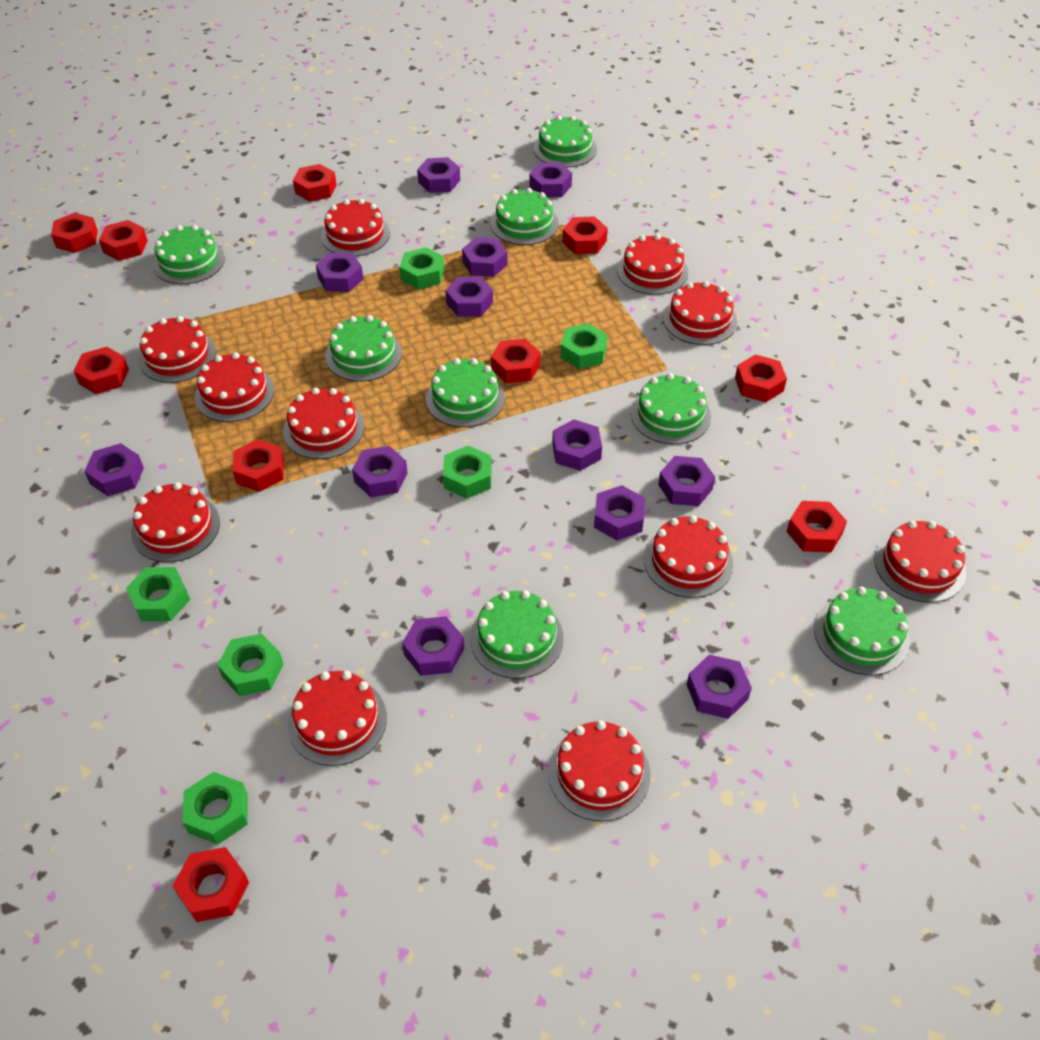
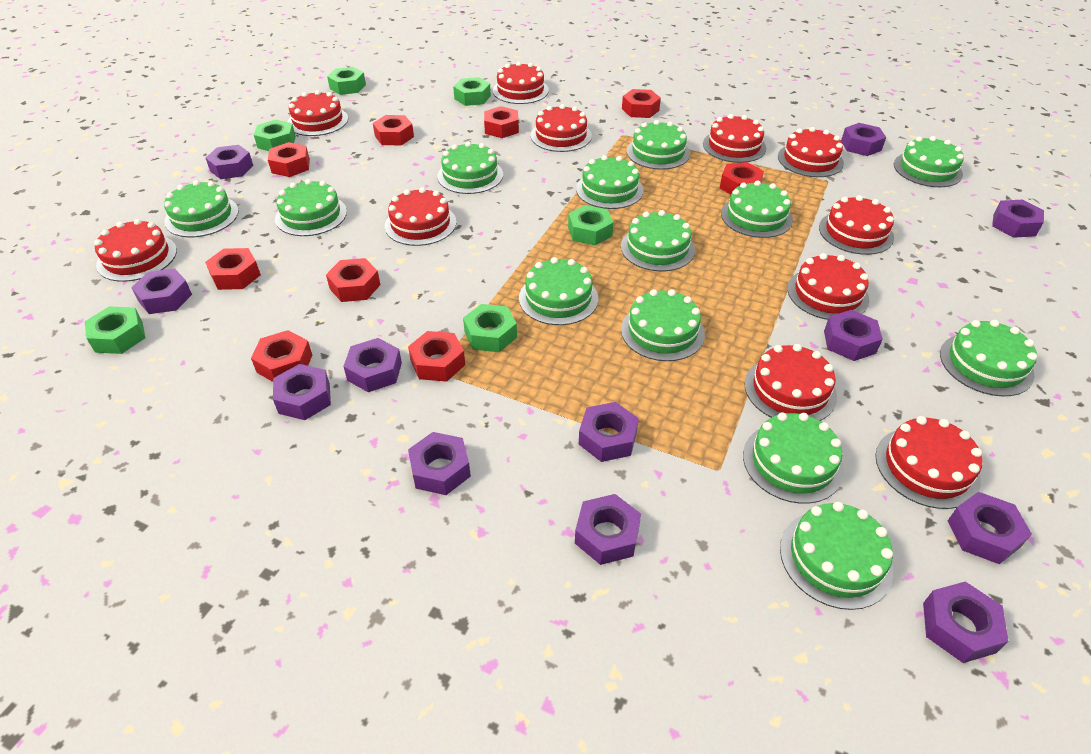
green cake: 8 -> 13
red nut: 10 -> 9

